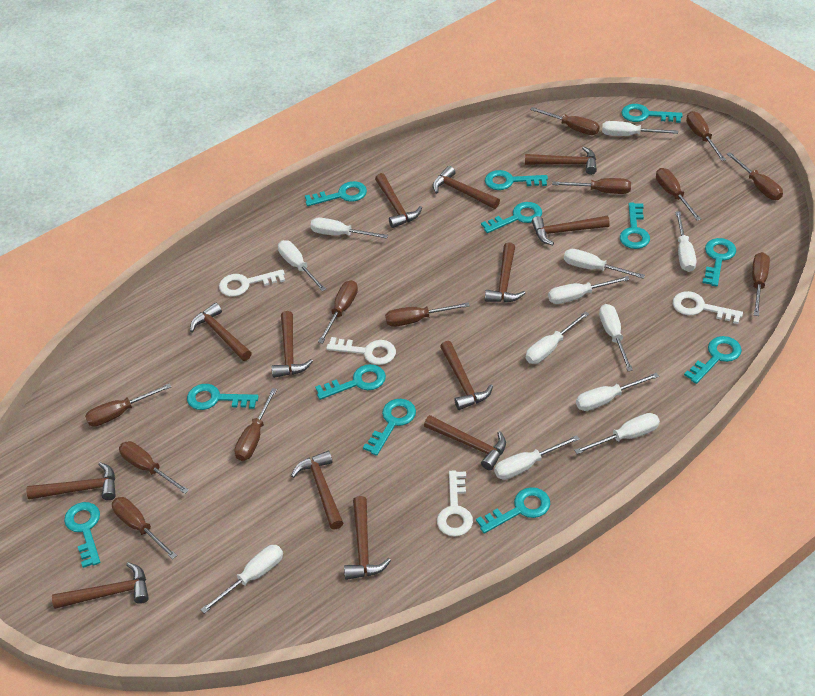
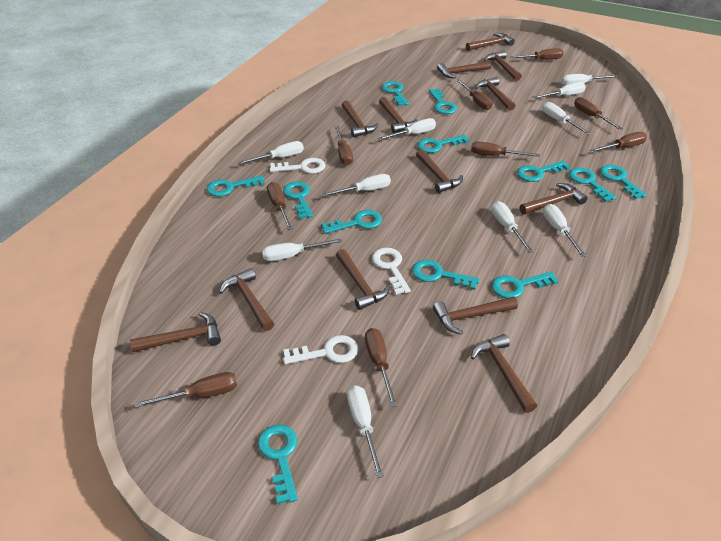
brown screwdriver: 12 -> 9
white key: 4 -> 3
white screwdriver: 12 -> 10

